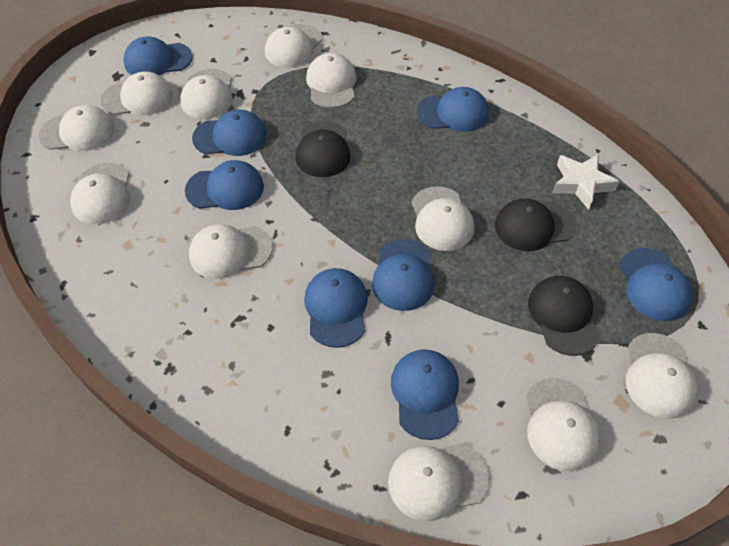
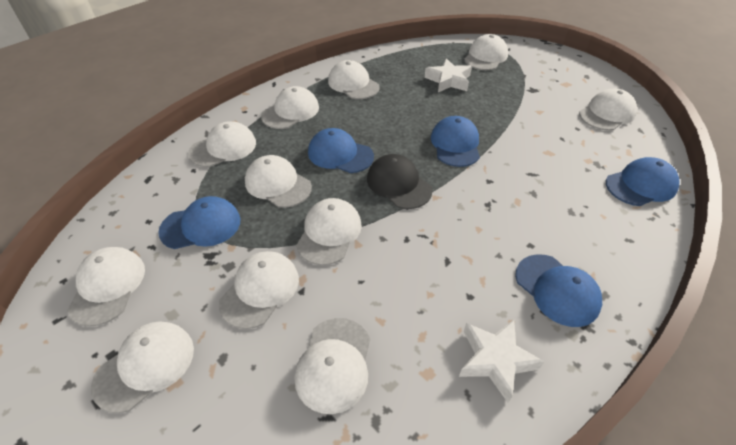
black cap: 3 -> 1
blue cap: 8 -> 5
white star: 1 -> 2

